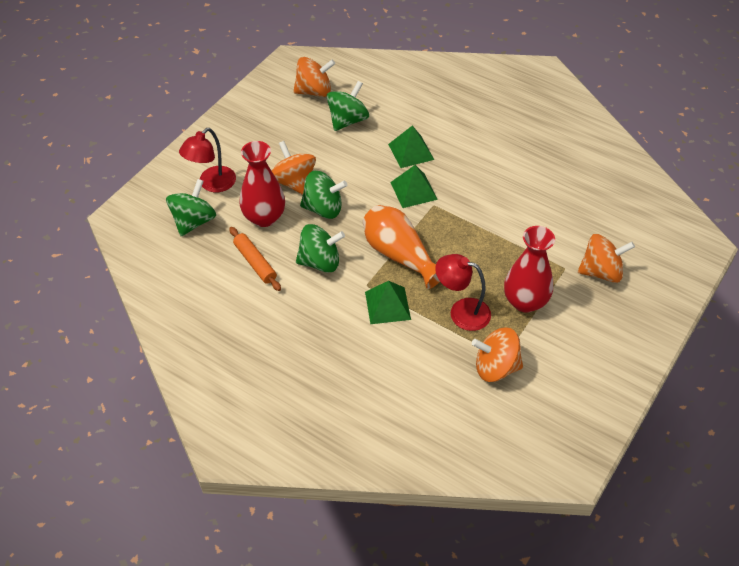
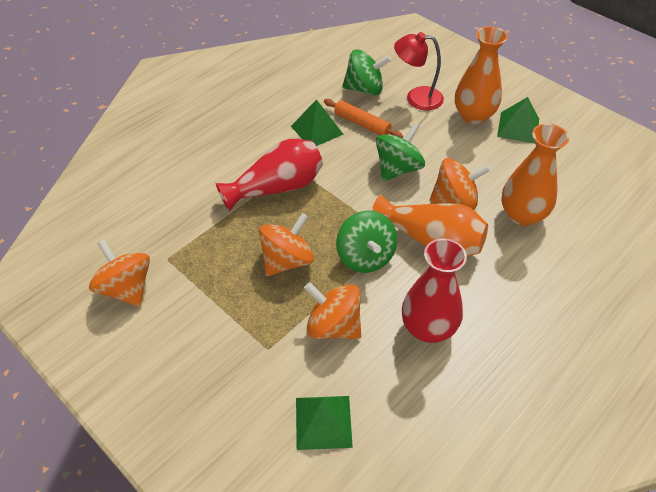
green spinning top: 4 -> 3
orange vase: 1 -> 3
red lamp: 2 -> 1

